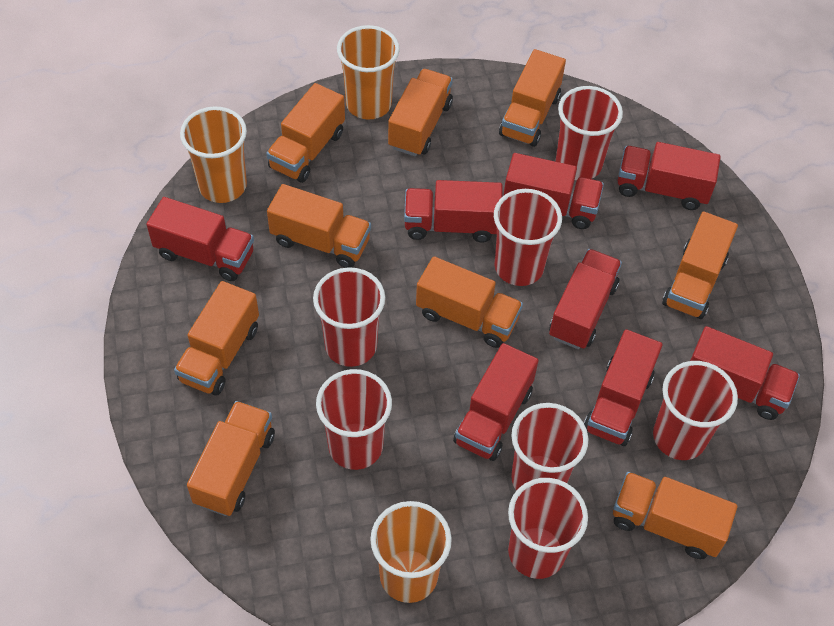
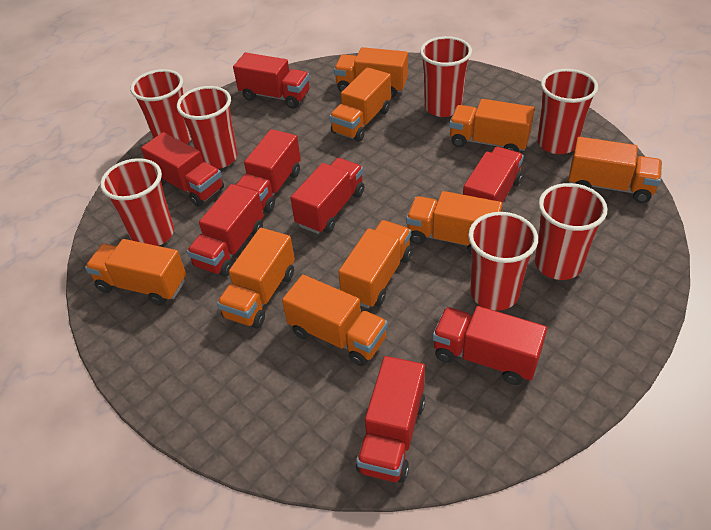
orange cup: 3 -> 0

